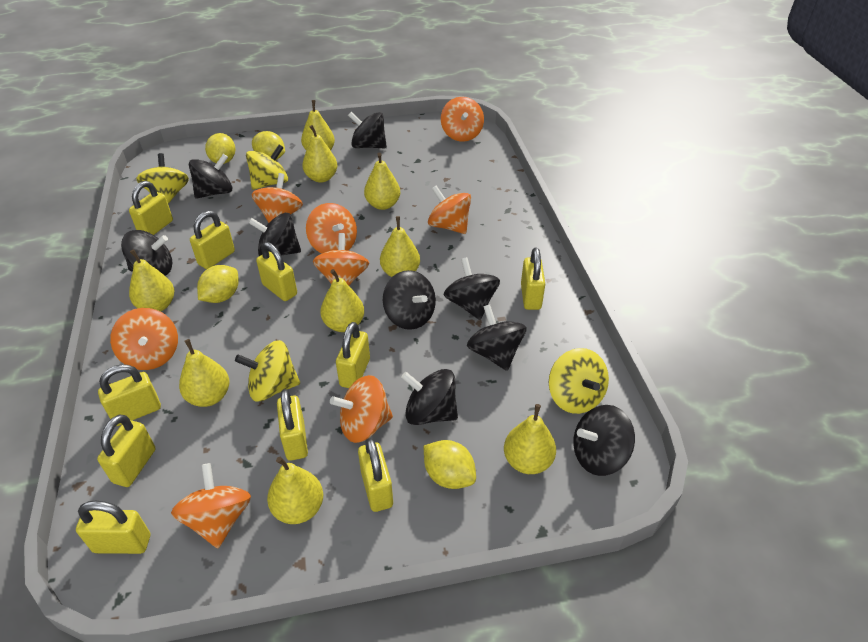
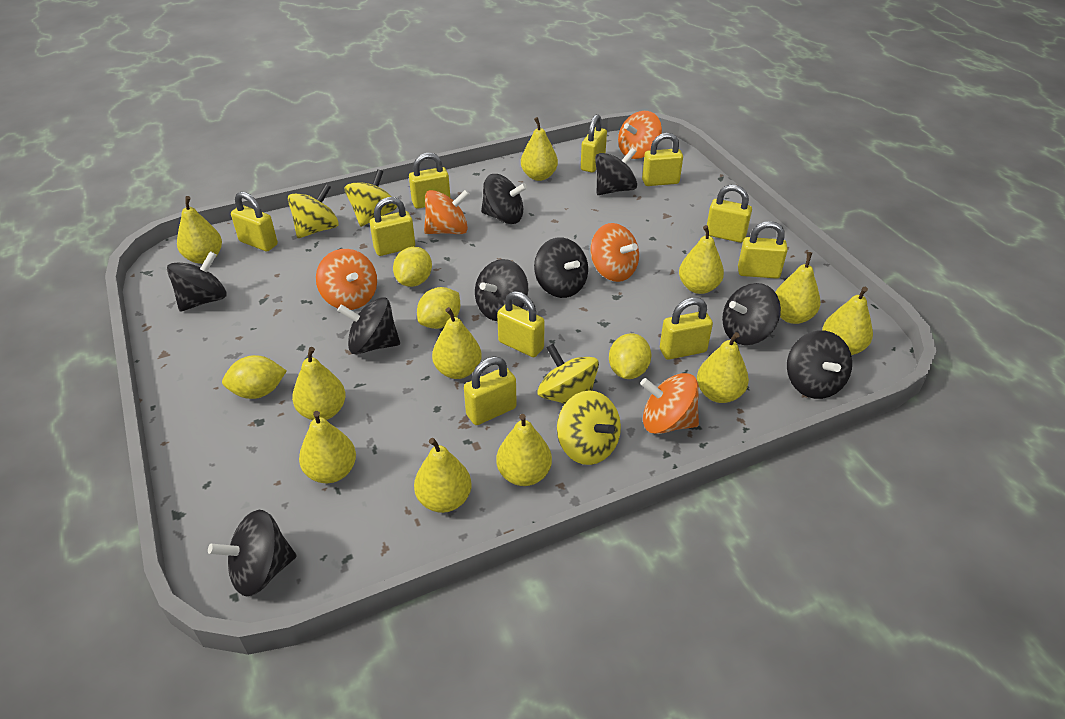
orange spinning top: 8 -> 5
yellow pear: 9 -> 11

